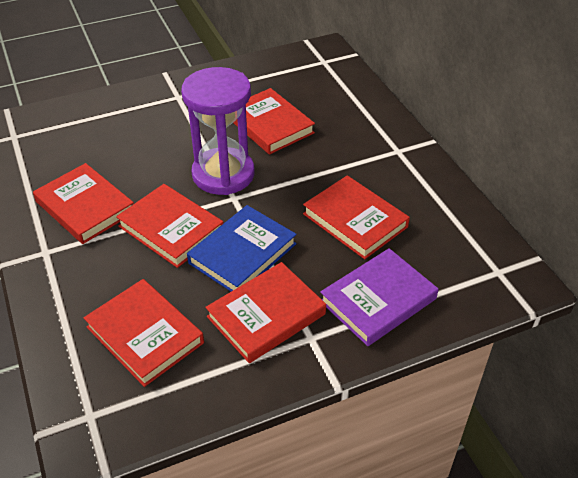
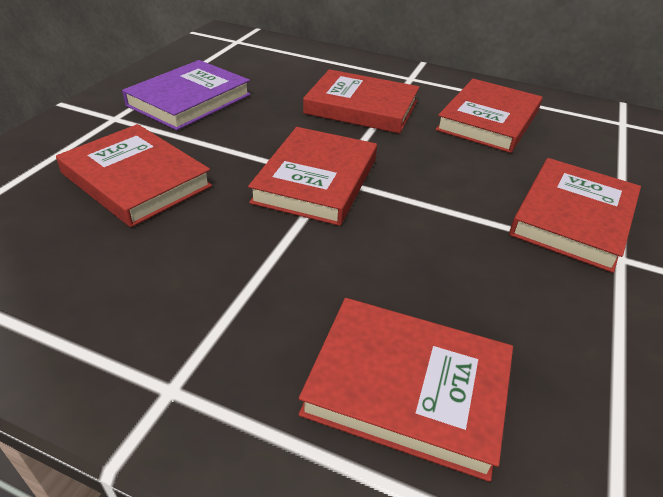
blue book: 1 -> 0
purple hourglass: 1 -> 0

